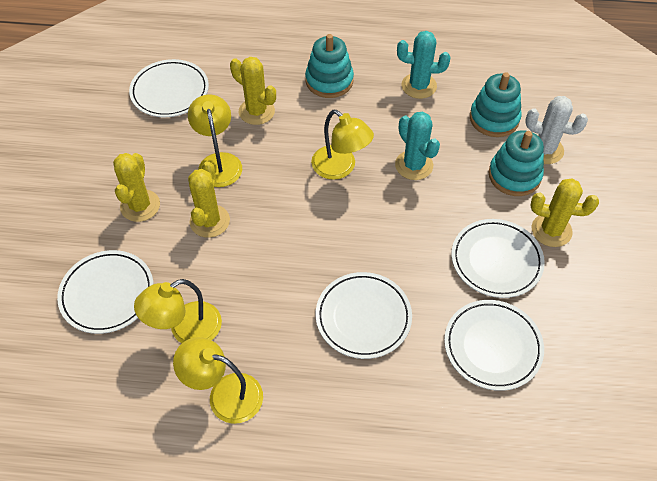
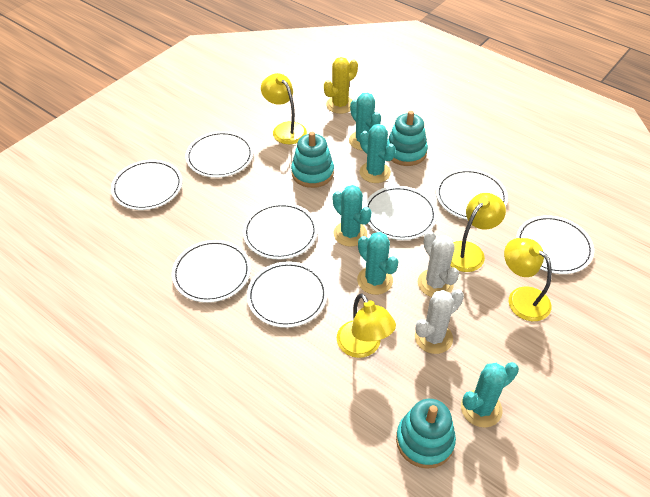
turquoise cactus: 2 -> 5
white cactus: 1 -> 2
white plate: 5 -> 8
yellow cactus: 4 -> 1

